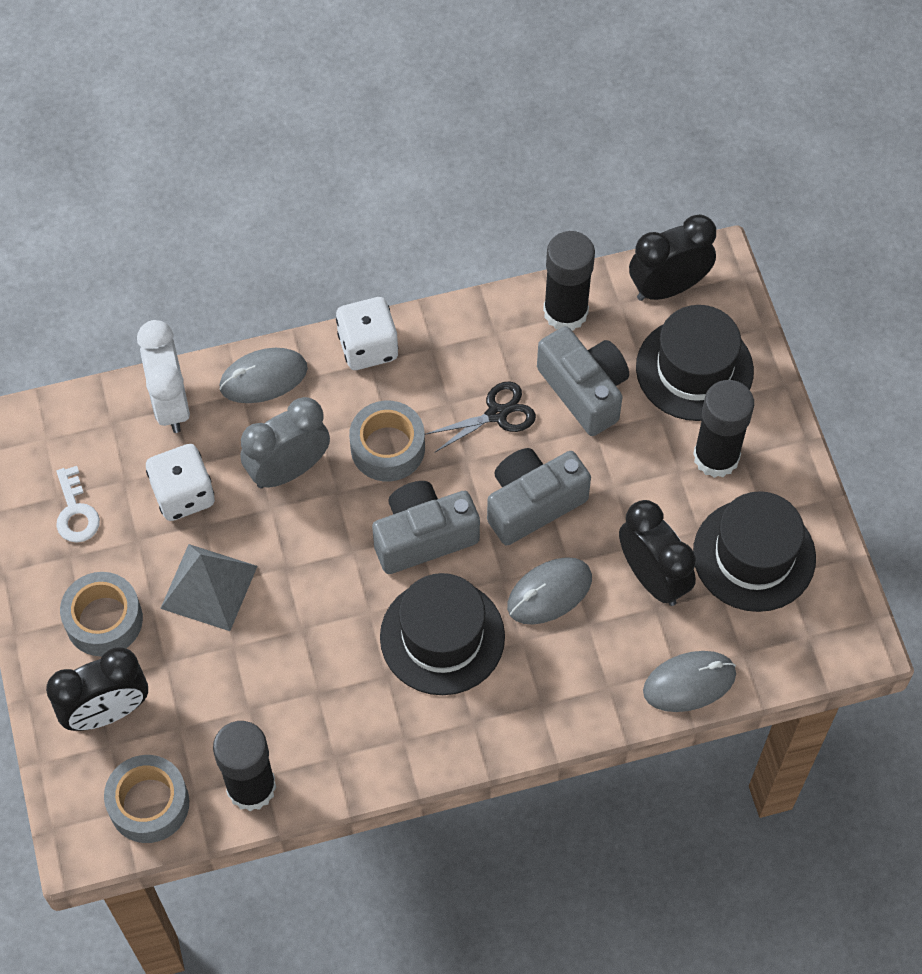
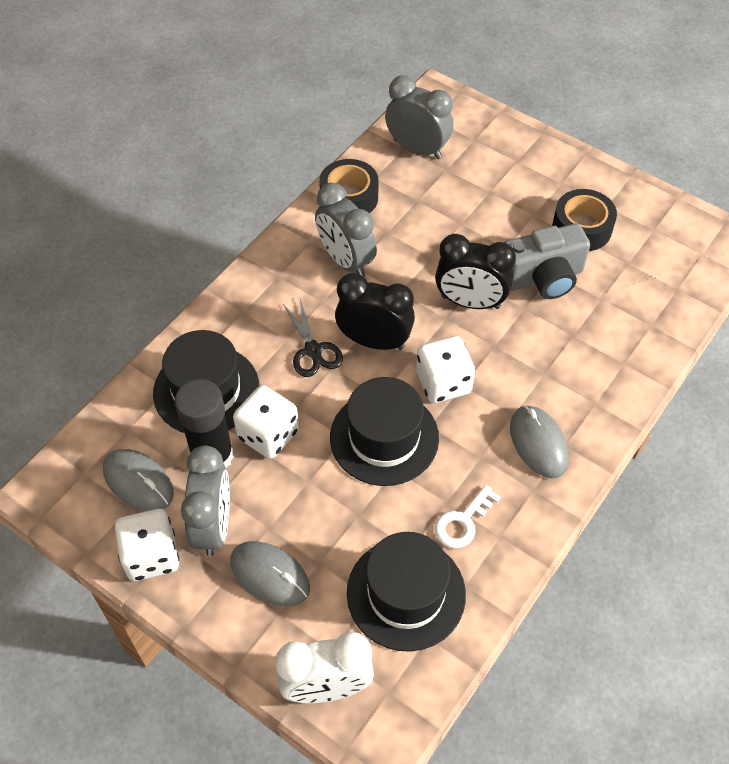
black clock: 3 -> 2
black glue stick: 3 -> 1
black tape: 0 -> 2
grey camera: 3 -> 1
grey clock: 1 -> 3
grey pyramid: 1 -> 0
grey tape: 3 -> 0
white dice: 2 -> 3

